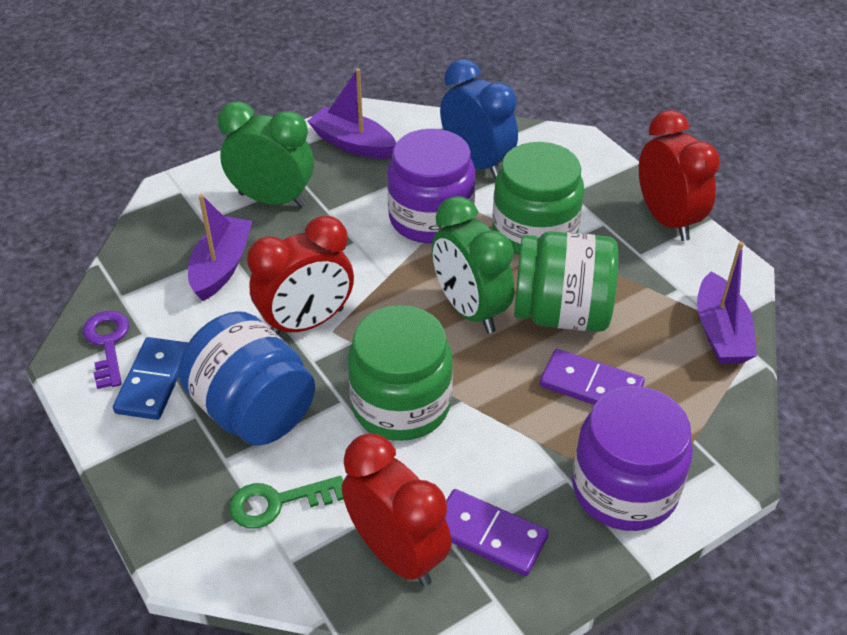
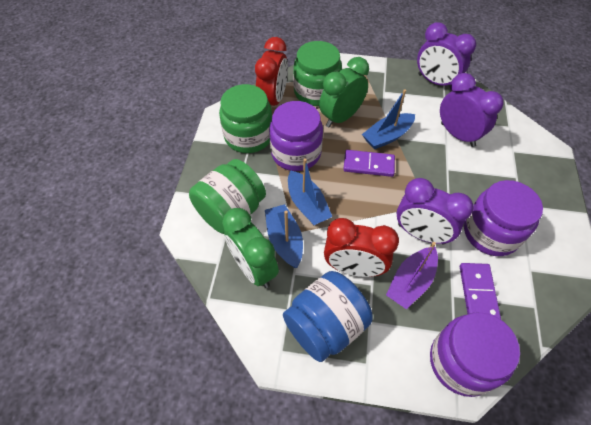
blue boat: 0 -> 3
blue clock: 1 -> 0
blue domino: 1 -> 0
green key: 1 -> 0
purple boat: 3 -> 1
purple clock: 0 -> 3
purple jar: 2 -> 3
purple key: 1 -> 0
red clock: 3 -> 2

